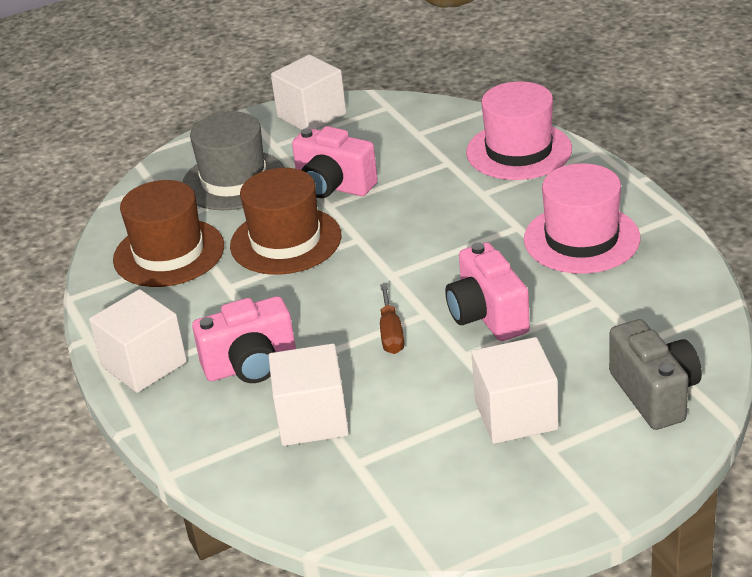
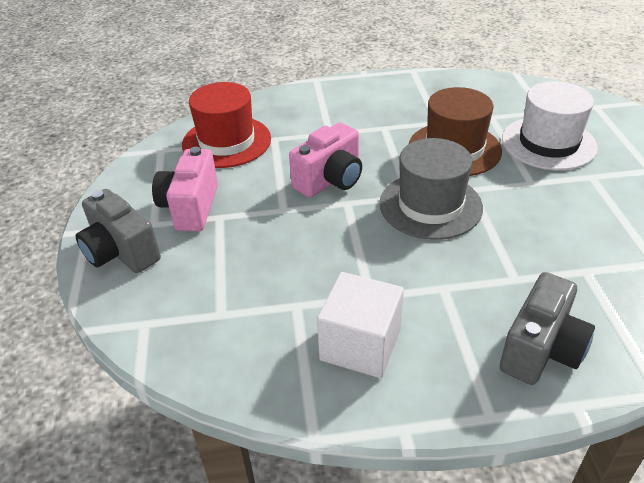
brown hat: 2 -> 1
brown screwdriver: 1 -> 0
grey camera: 1 -> 2
pink camera: 3 -> 2
pink hat: 2 -> 0
red hat: 0 -> 1
white cube: 4 -> 1
white hat: 0 -> 1

